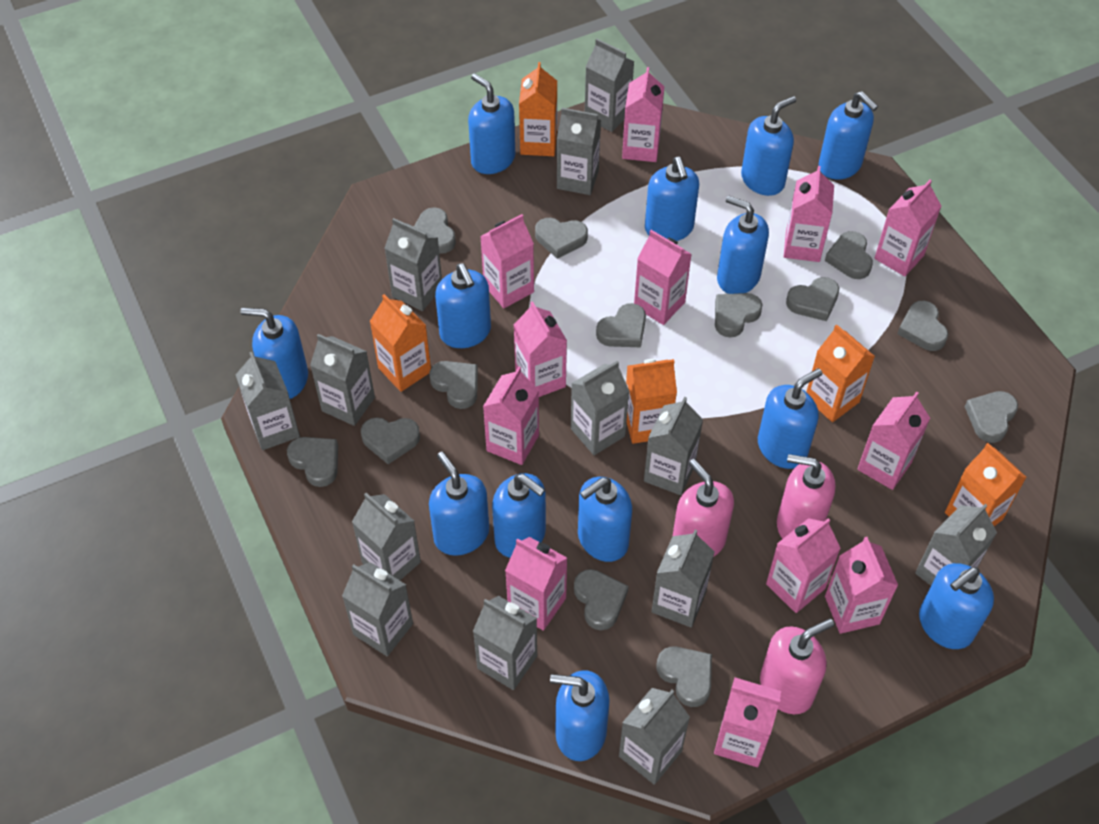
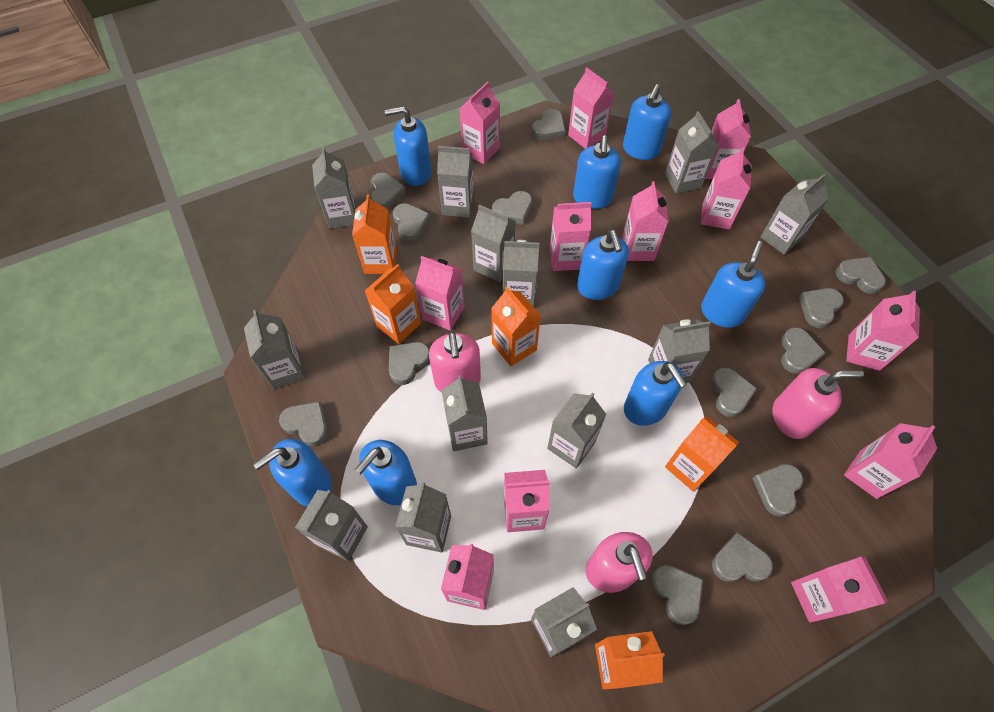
blue soap dispenser: 13 -> 8

